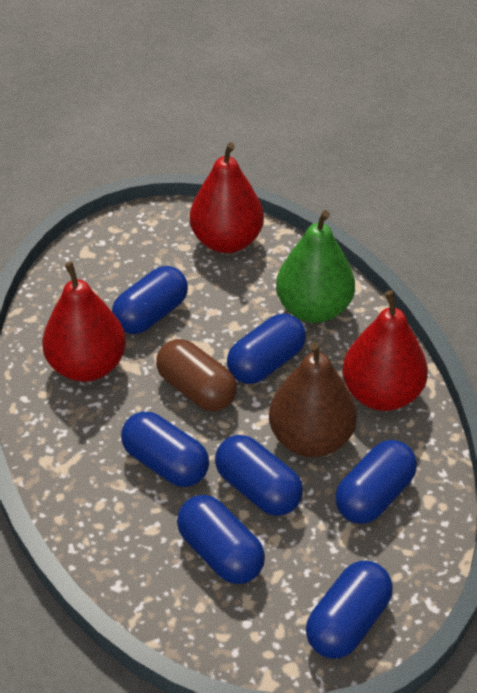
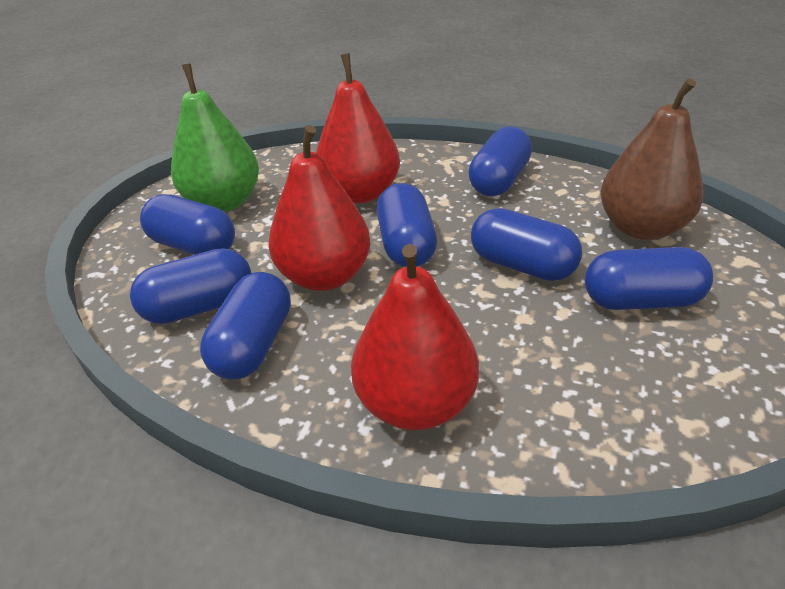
brown capsule: 1 -> 0

